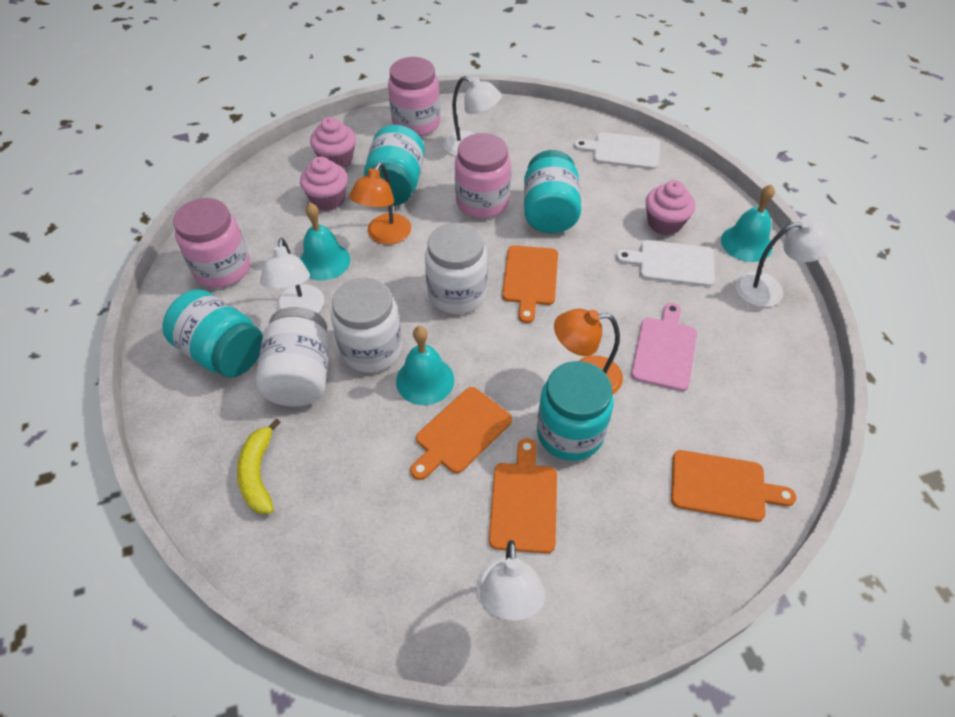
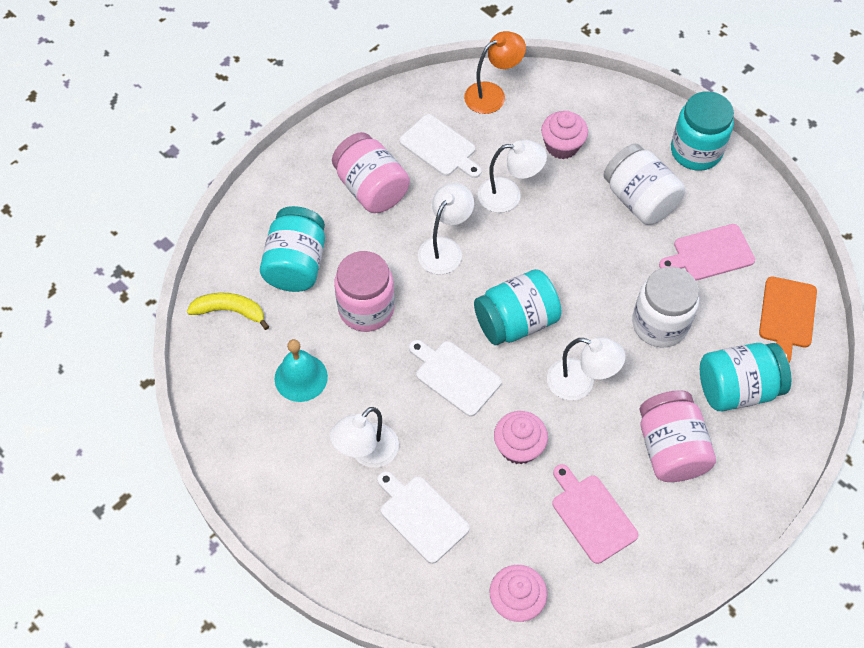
orange cutting board: 4 -> 1
orange lamp: 2 -> 1
pink cutting board: 1 -> 2
turquoise bell: 3 -> 1
white cutting board: 2 -> 3
white jar: 3 -> 2

